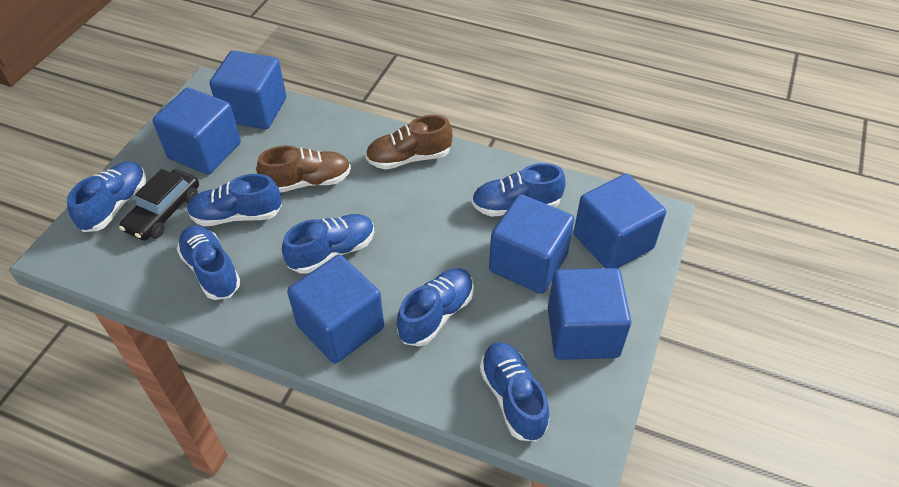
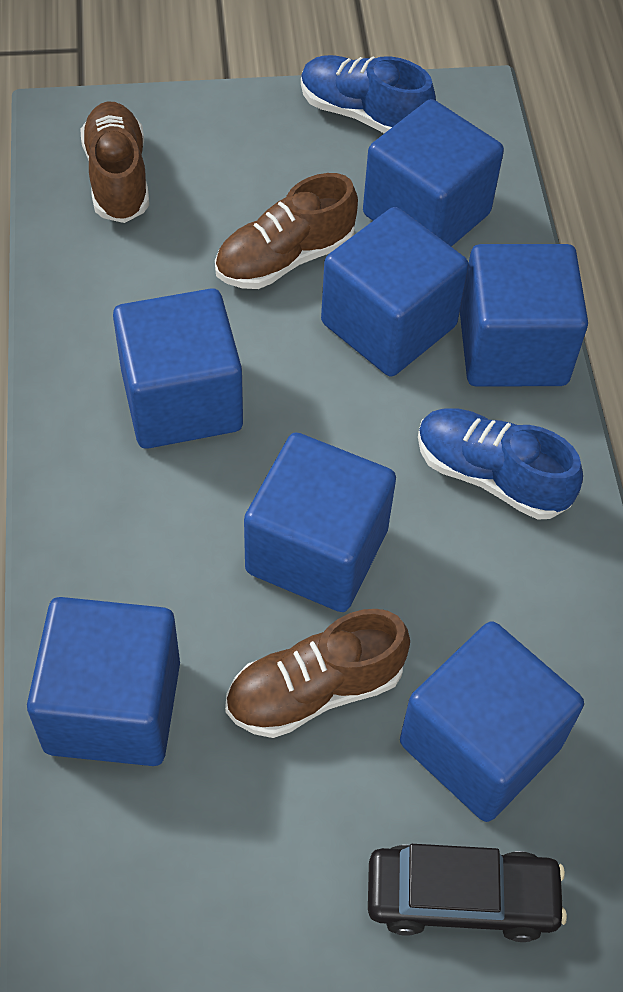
blue cube: 6 -> 7
blue shoe: 7 -> 2
brown shoe: 2 -> 3

